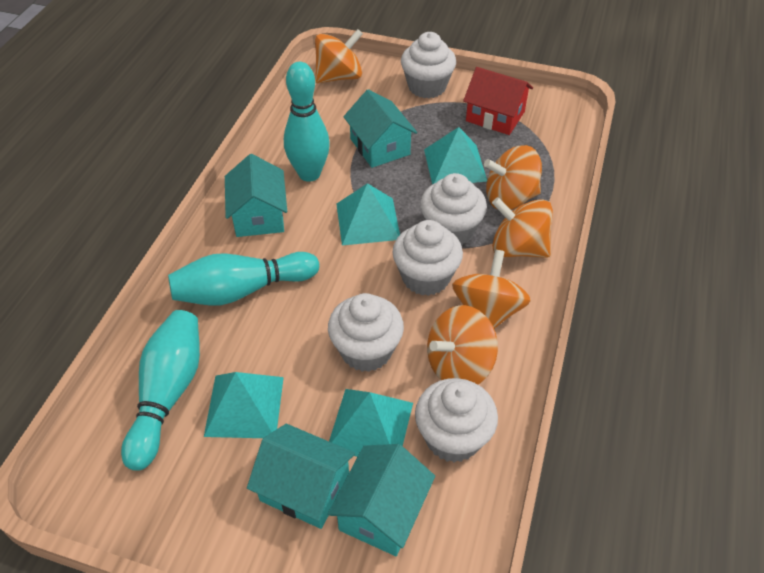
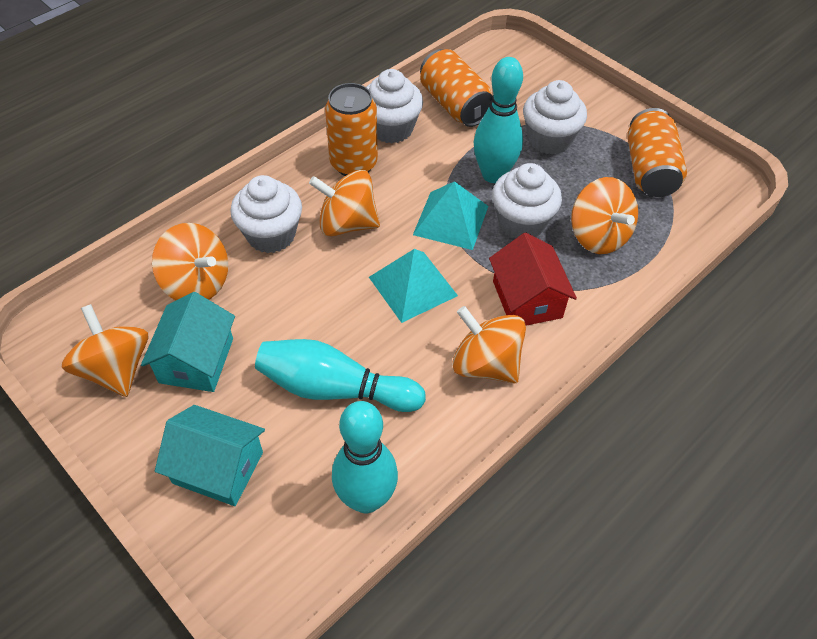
orange can: 0 -> 3
turquoise house: 4 -> 2
turquoise pyramid: 4 -> 2
white cupcake: 5 -> 4

